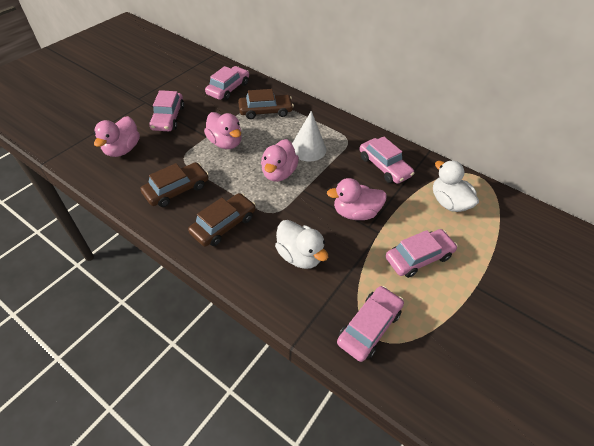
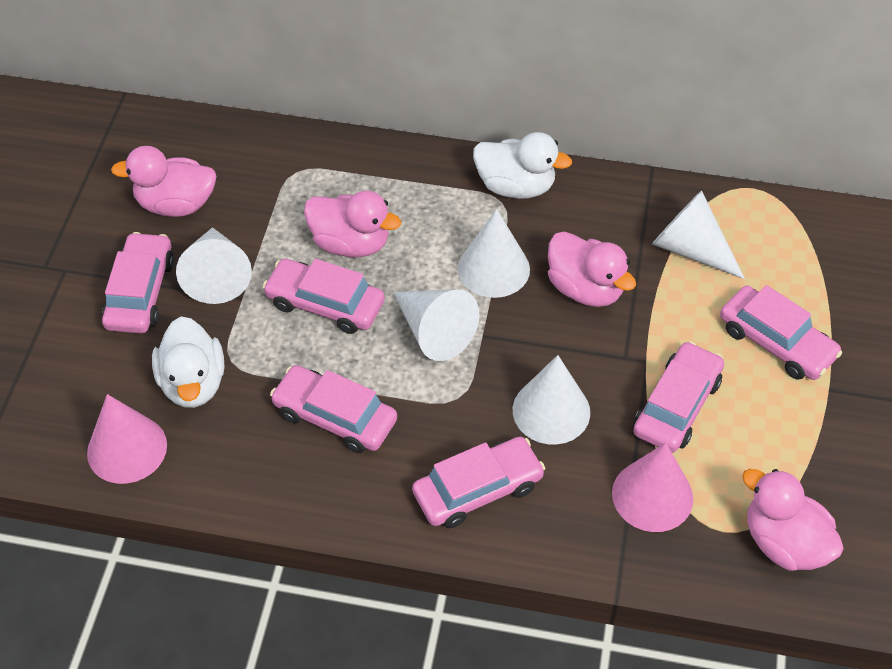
brown car: 3 -> 0
pink car: 5 -> 6
pink cone: 0 -> 2
white cone: 1 -> 5

